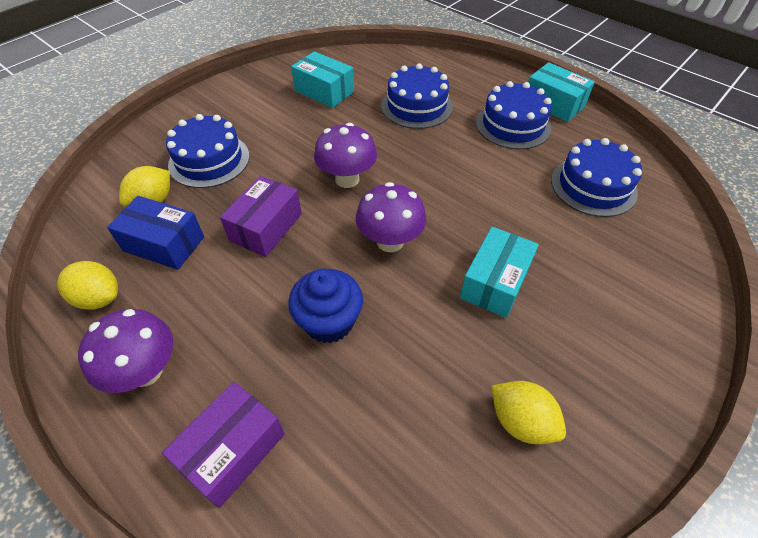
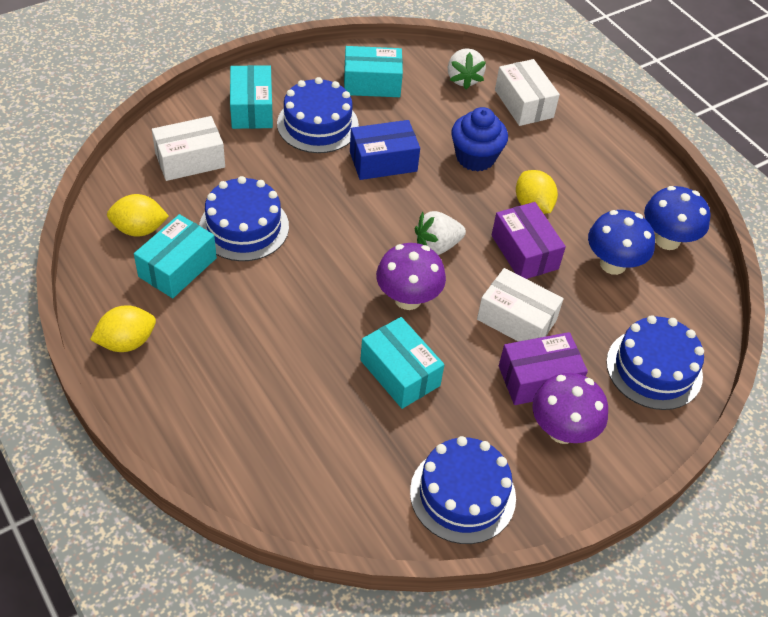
blue mushroom: 0 -> 2
purple mushroom: 3 -> 2
turquoise box: 3 -> 4
white box: 0 -> 3
white strawberry: 0 -> 2

